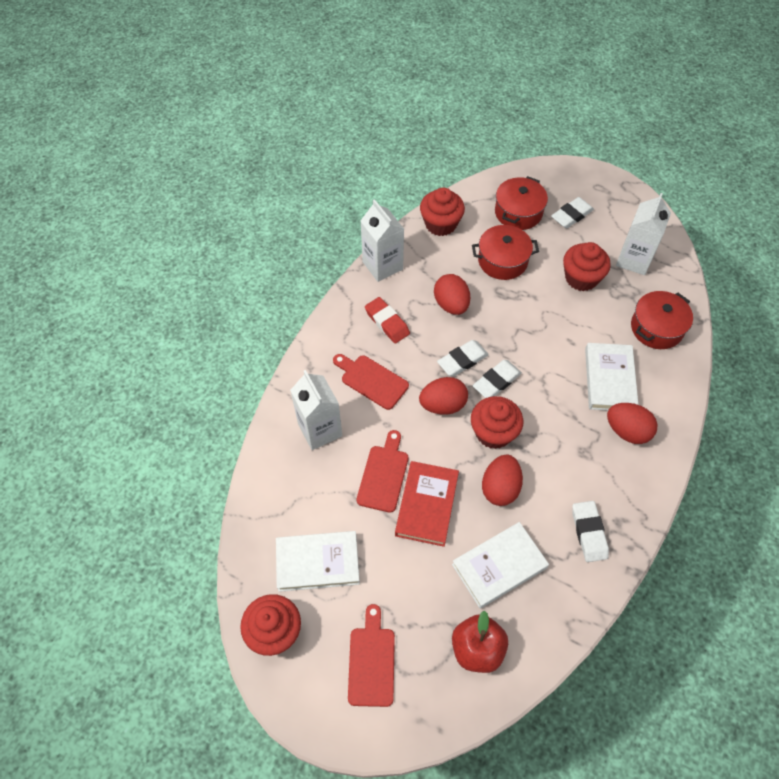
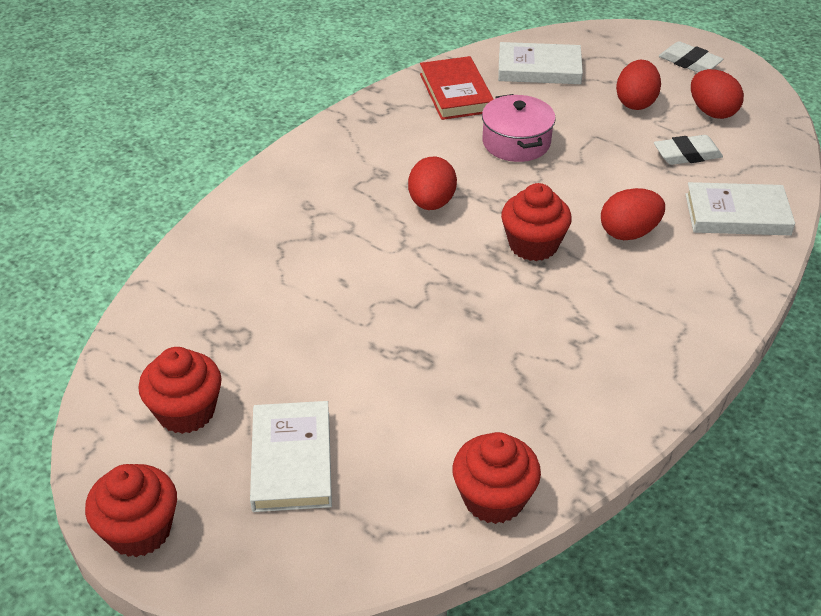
pink pot: 0 -> 1
red apple: 1 -> 0
red cutting board: 3 -> 0
red eraser: 1 -> 0
red pot: 3 -> 0
white carton: 3 -> 0
white eraser: 4 -> 2

